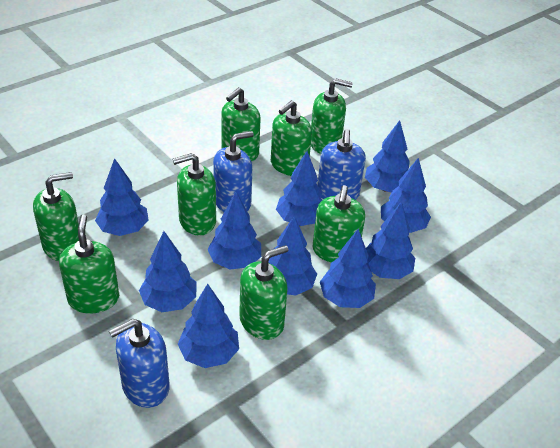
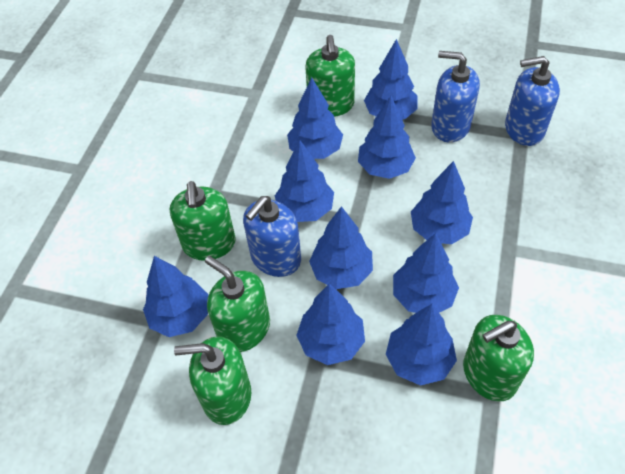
green soap dispenser: 8 -> 5

